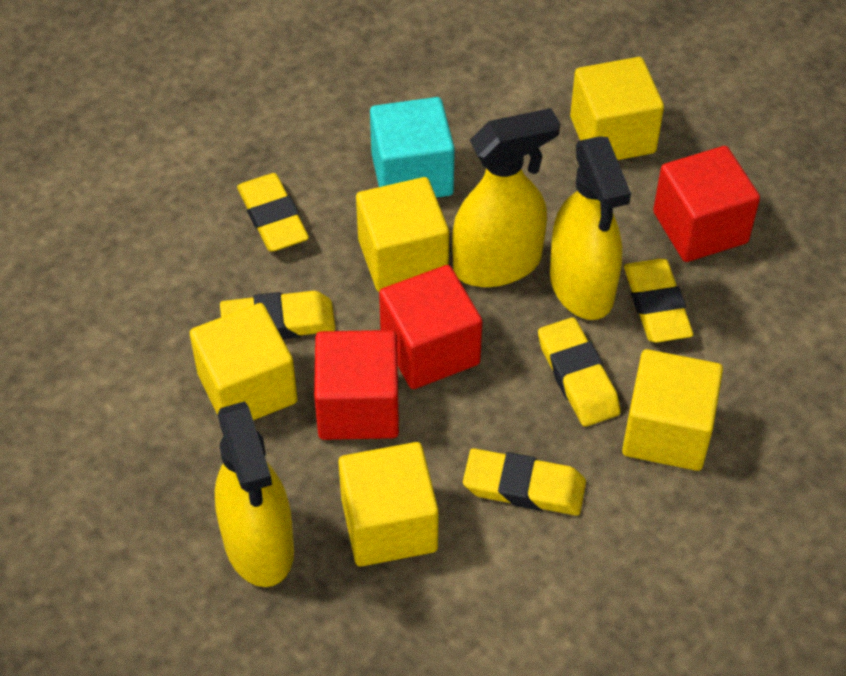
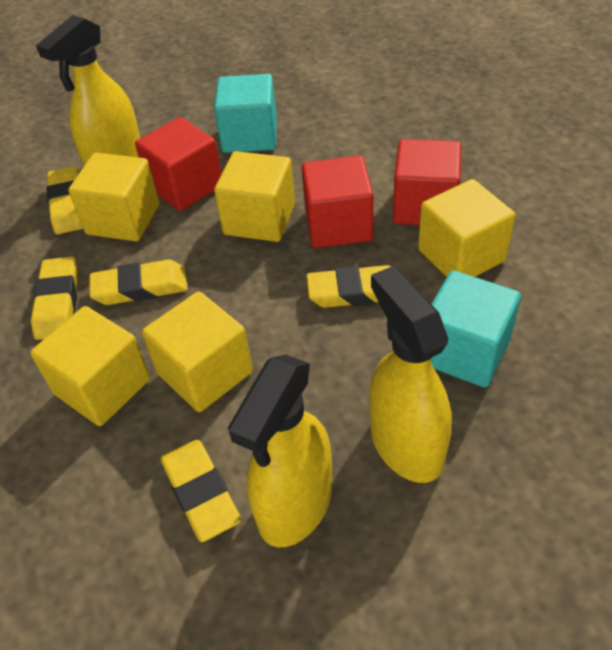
turquoise cube: 1 -> 2

